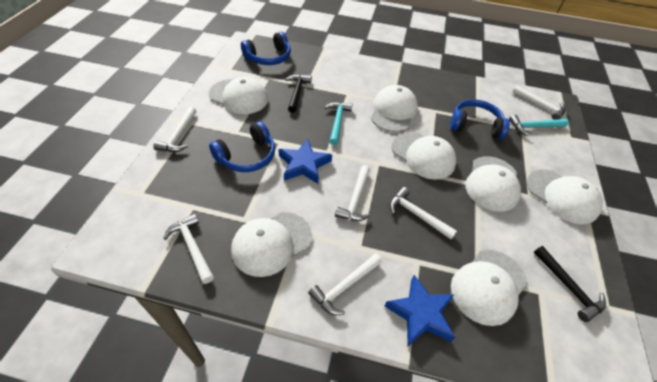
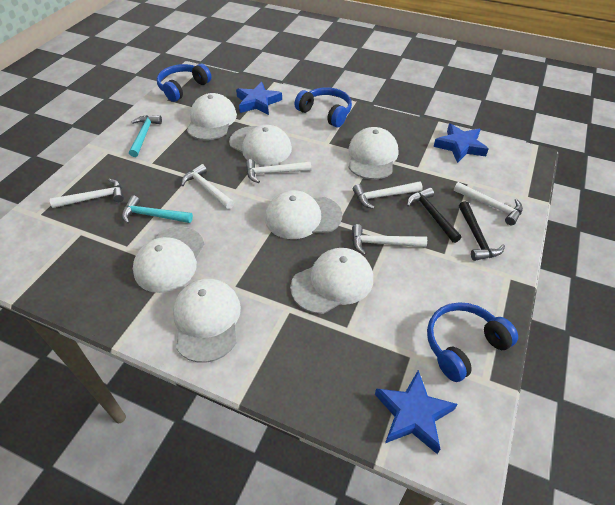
blue star: 2 -> 3

